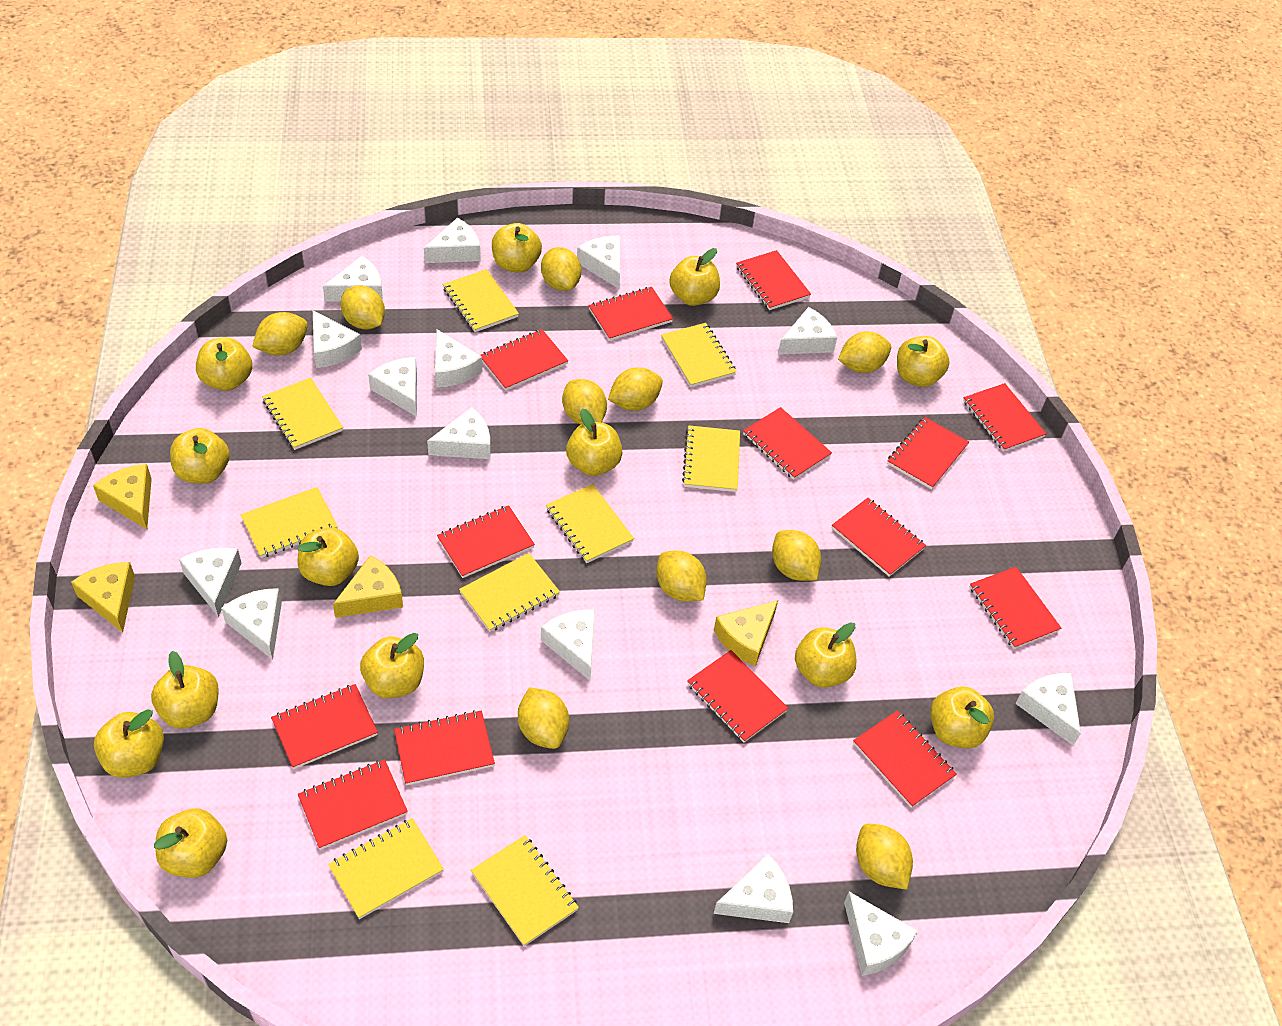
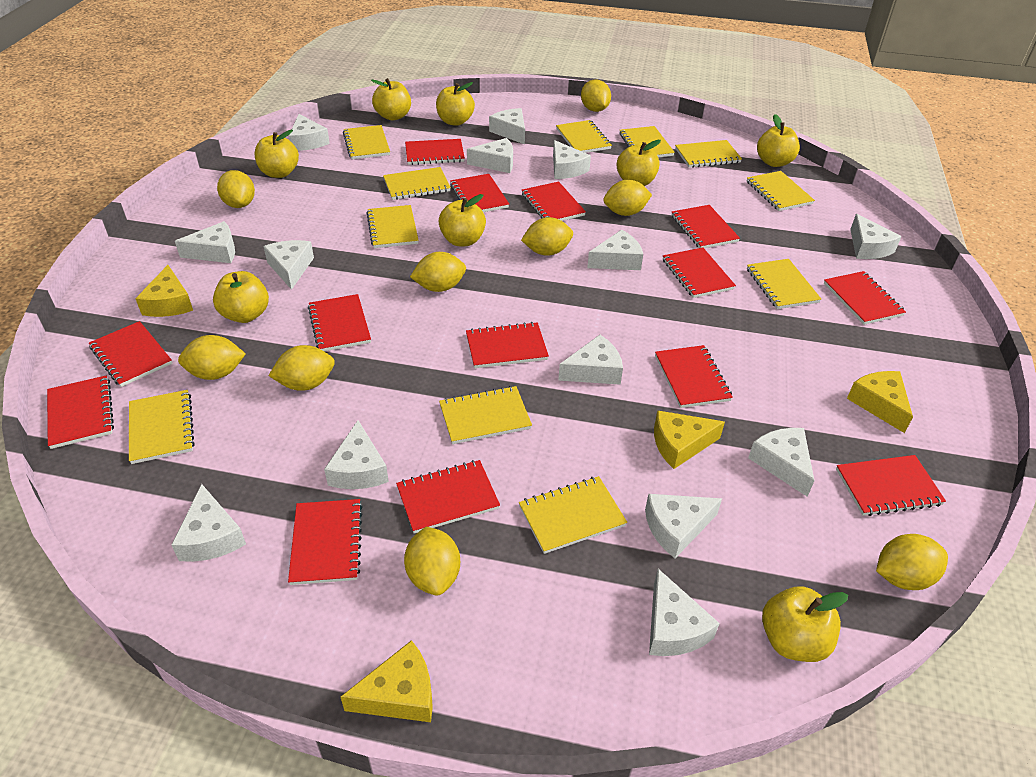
yellow apple: 13 -> 8
yellow lemon: 10 -> 9
yellow notebook: 9 -> 11

